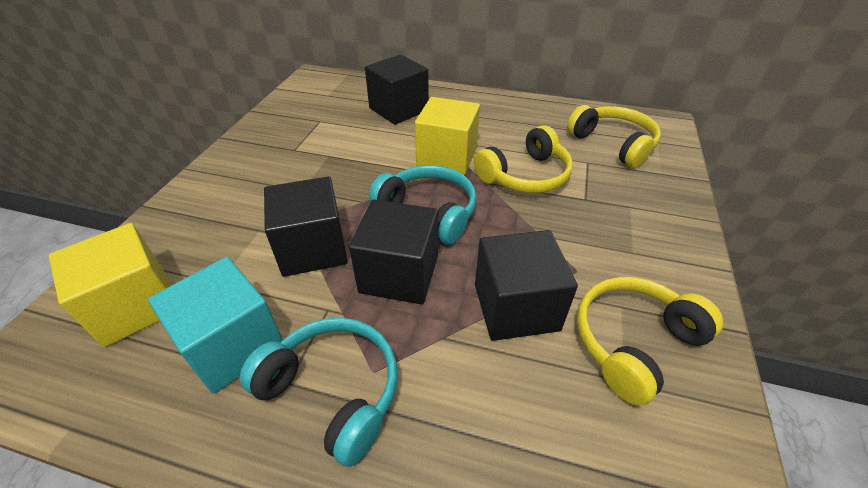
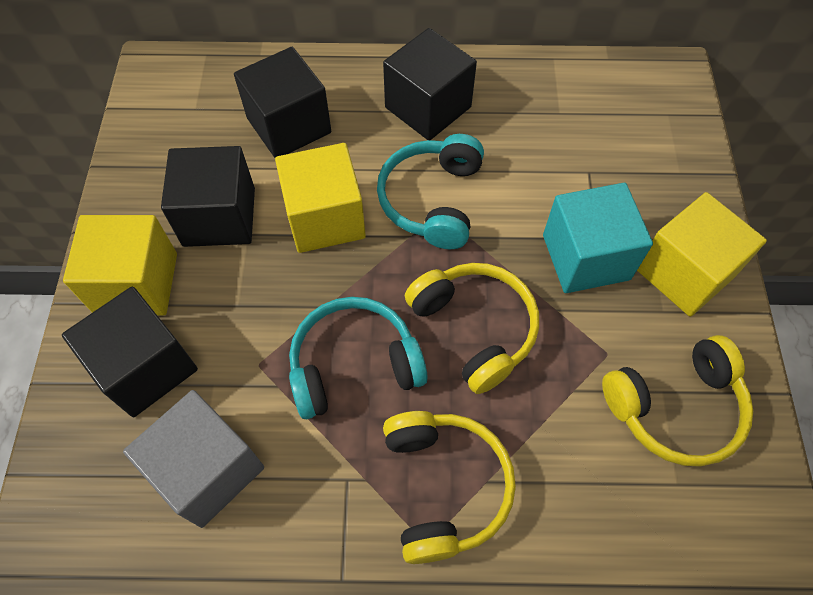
grey cube: 0 -> 1
yellow cube: 2 -> 3

